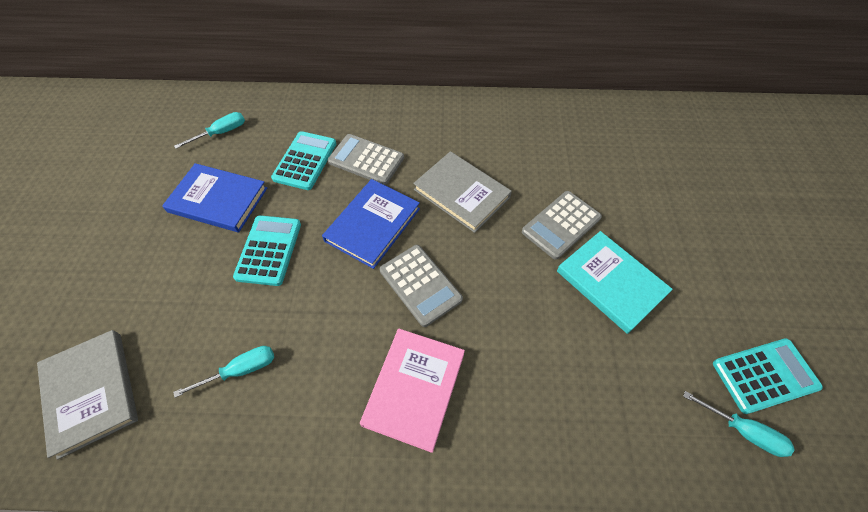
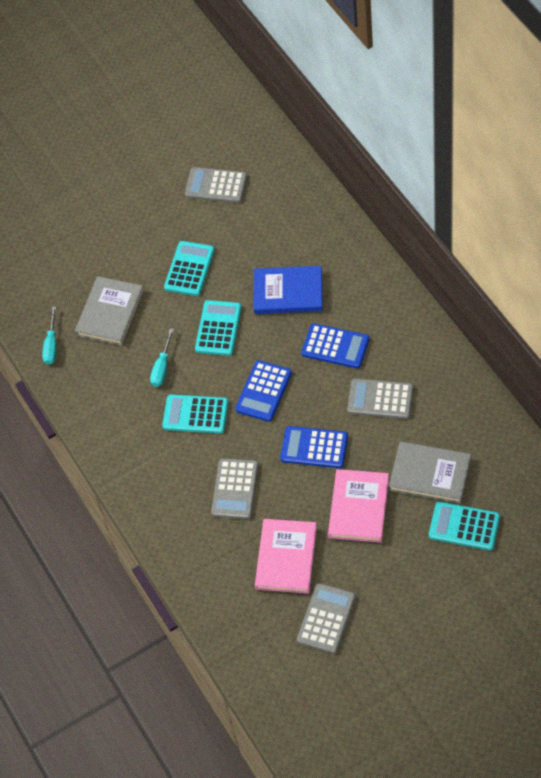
blue book: 2 -> 1
blue calculator: 0 -> 3
grey calculator: 3 -> 4
pink book: 1 -> 2
turquoise book: 1 -> 0
turquoise calculator: 3 -> 4
turquoise screwdriver: 3 -> 2

